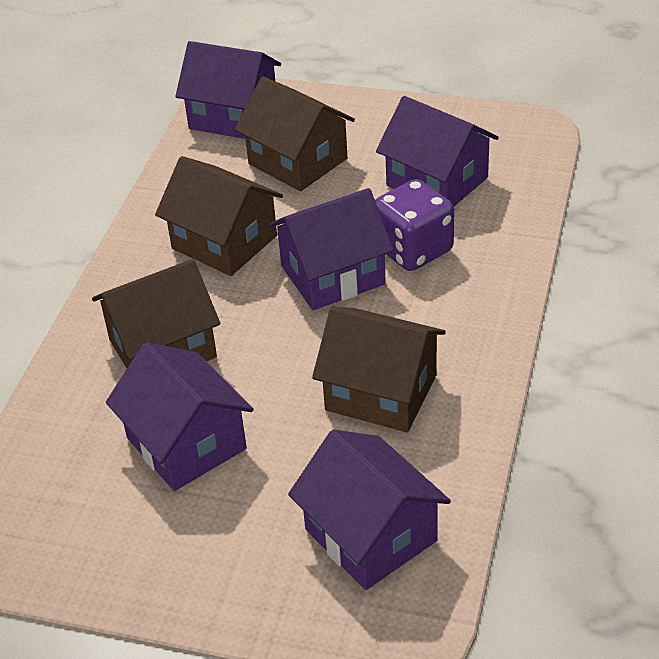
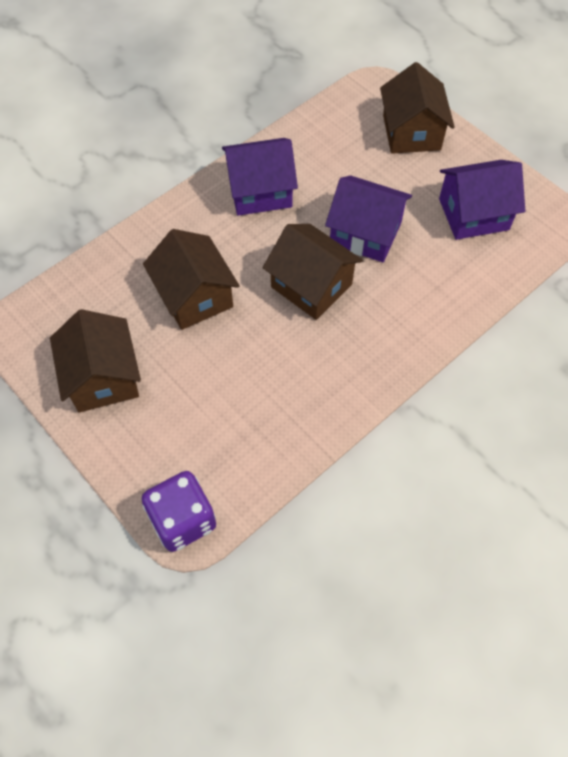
purple house: 5 -> 3

